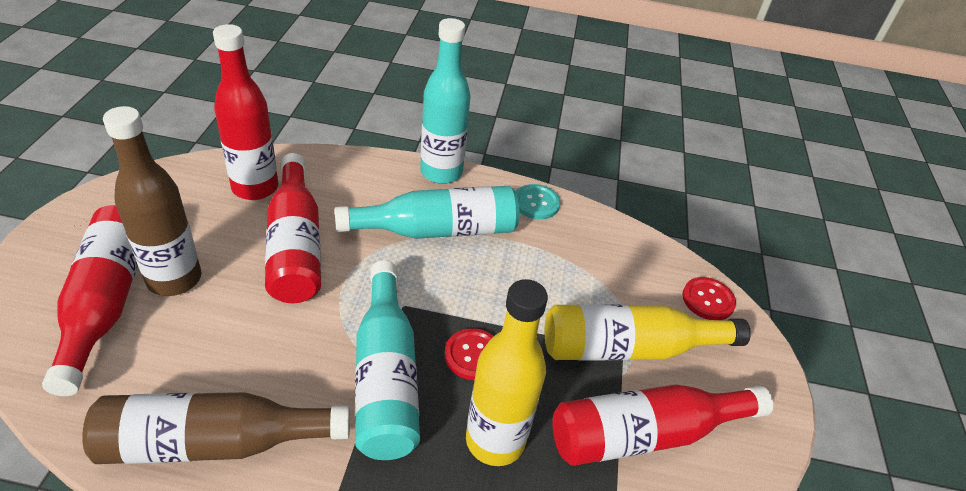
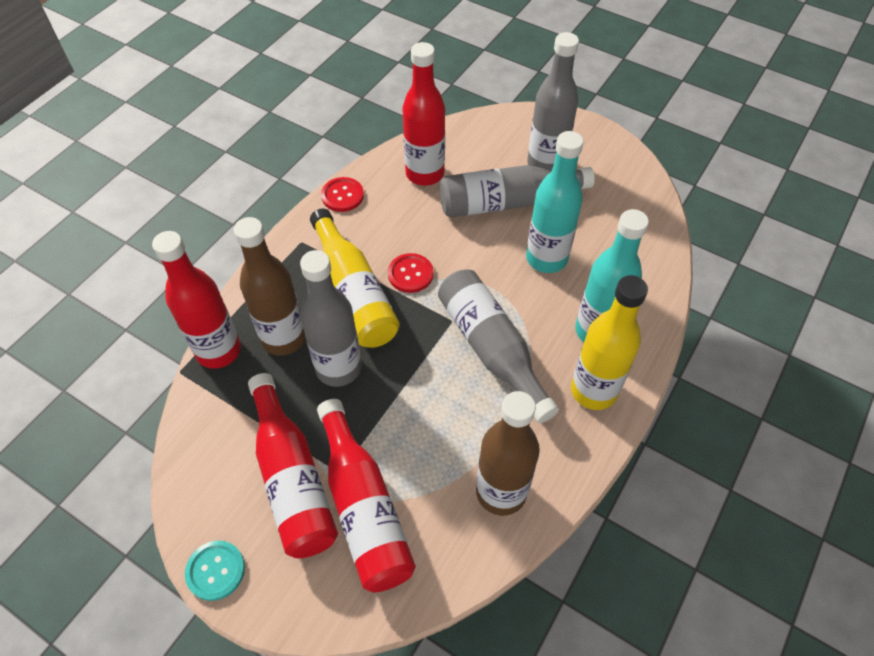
grey bottle: 0 -> 4
turquoise bottle: 3 -> 2

